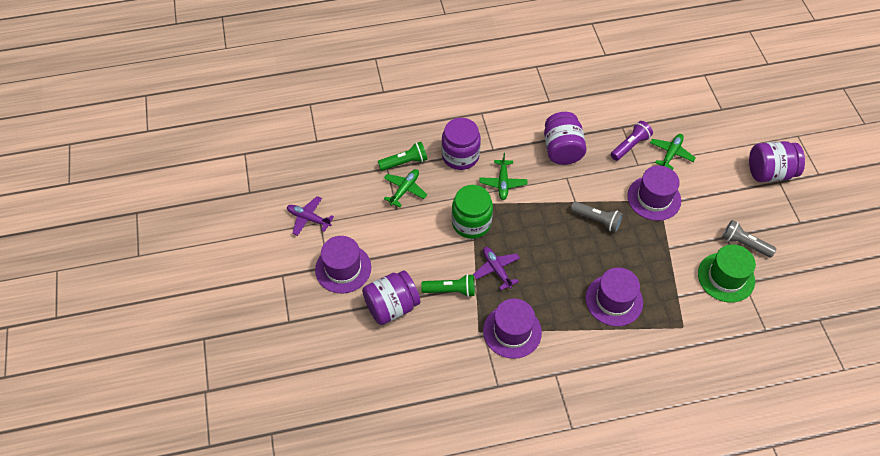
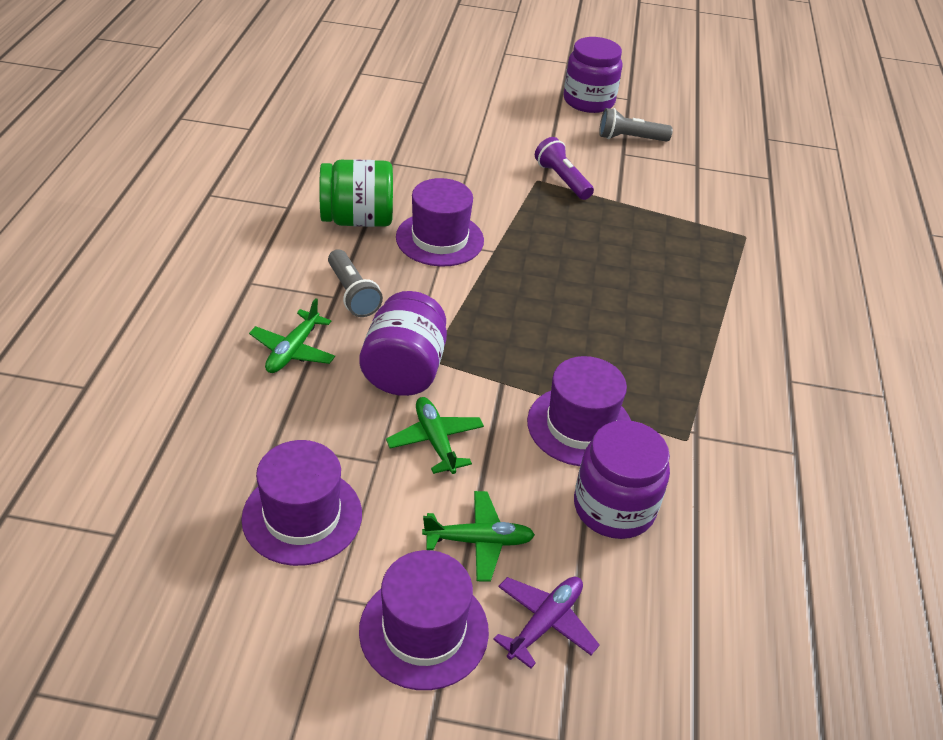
green flashlight: 2 -> 0
green hat: 1 -> 0
purple jar: 4 -> 3
purple plane: 2 -> 1

